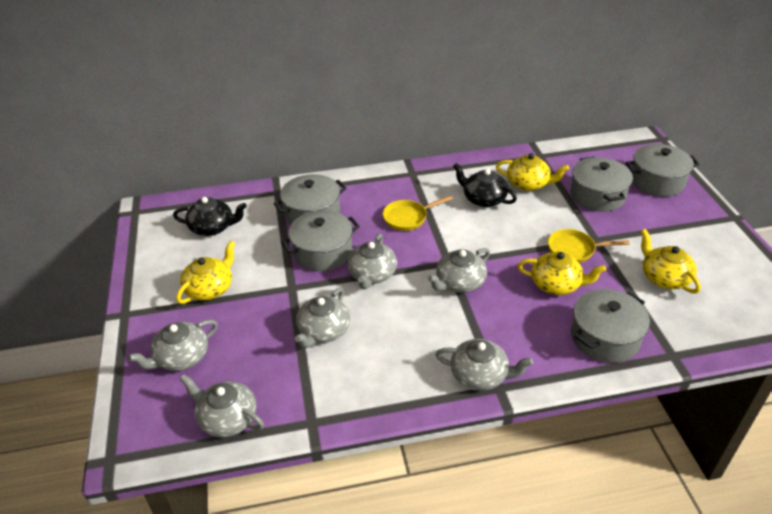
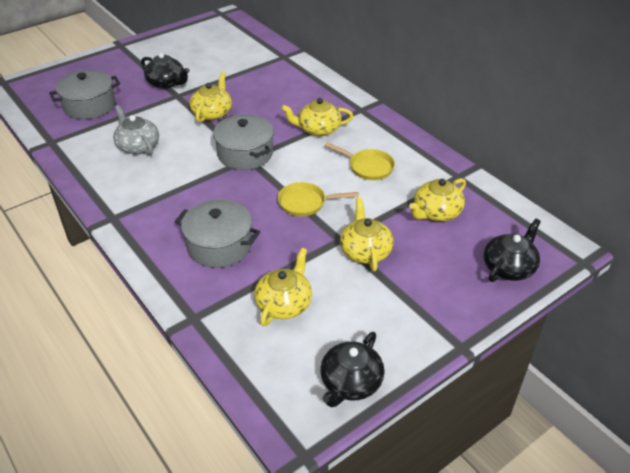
black teapot: 2 -> 3
grey pot: 5 -> 3
grey teapot: 6 -> 1
yellow teapot: 4 -> 5

